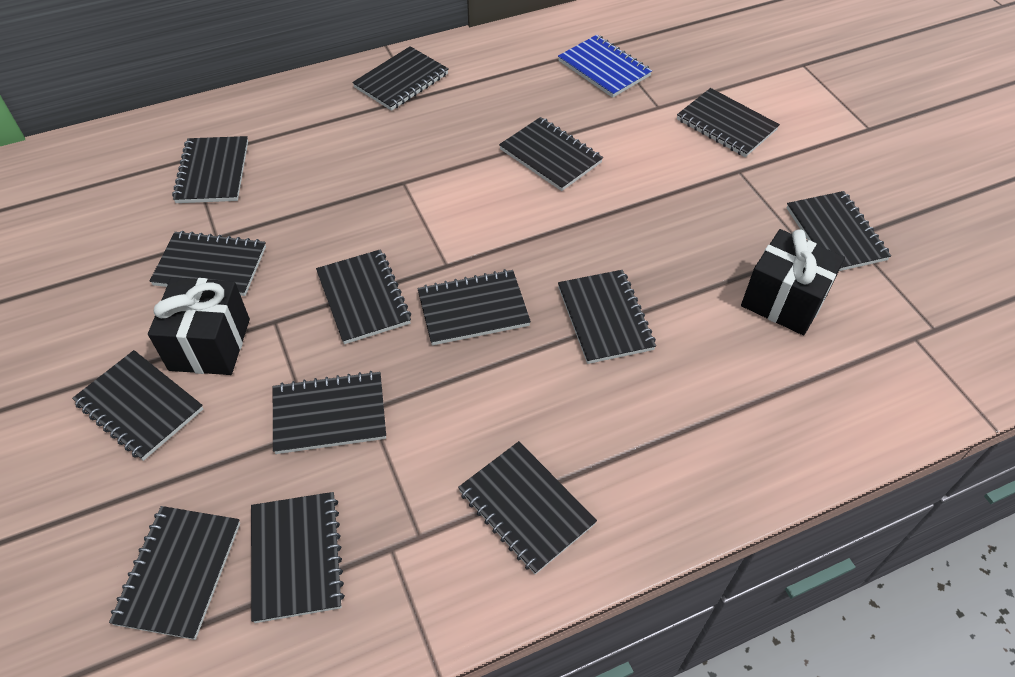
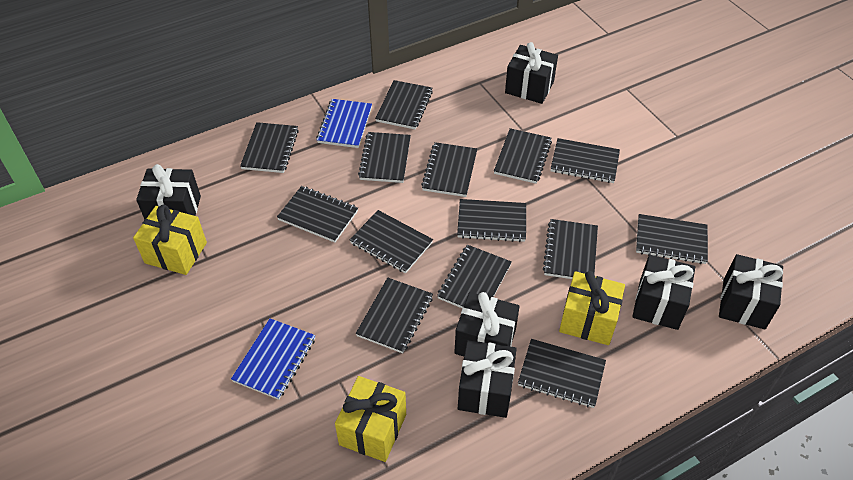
black gift: 2 -> 6
blue notebook: 1 -> 2
yellow gift: 0 -> 3

